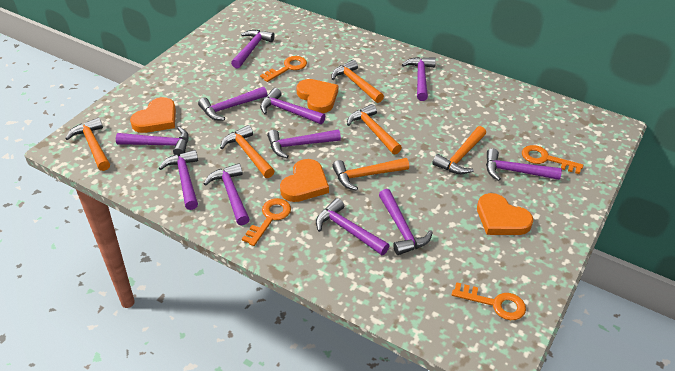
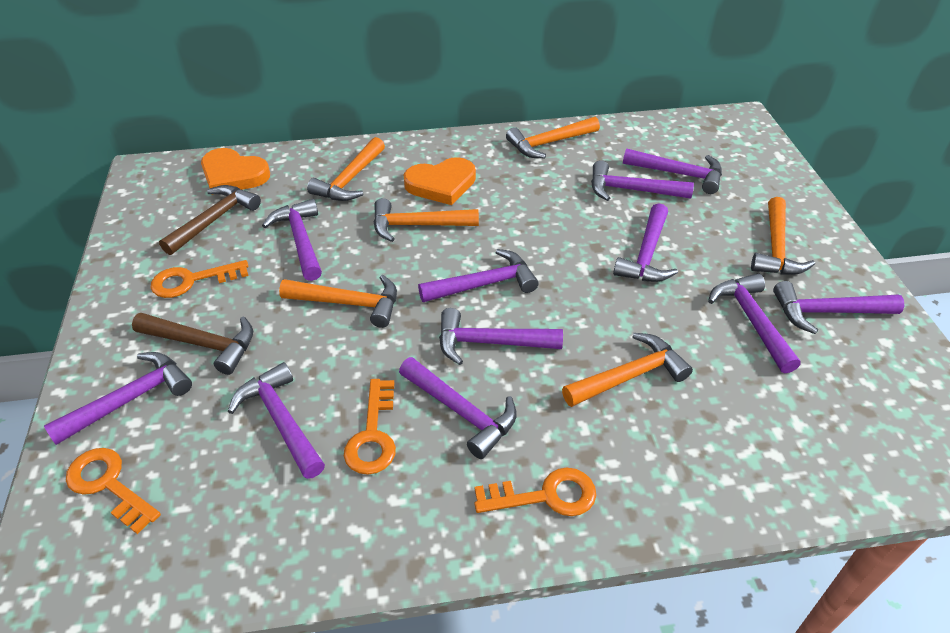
brown hammer: 0 -> 2
orange heart: 4 -> 2

